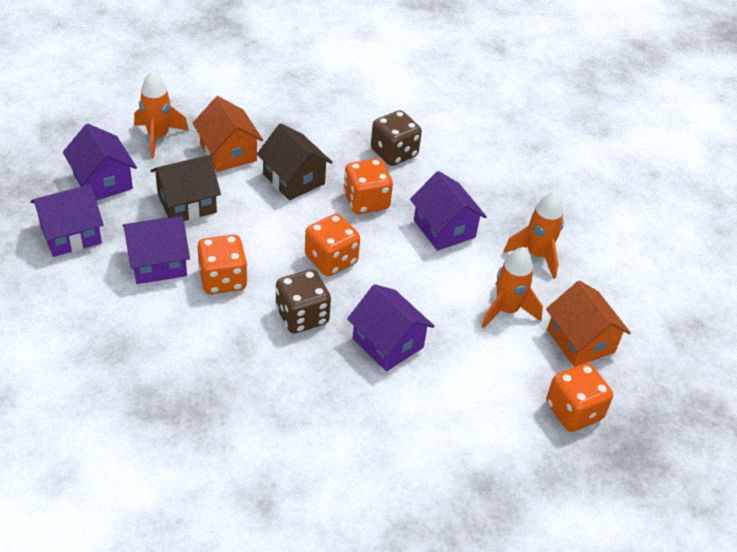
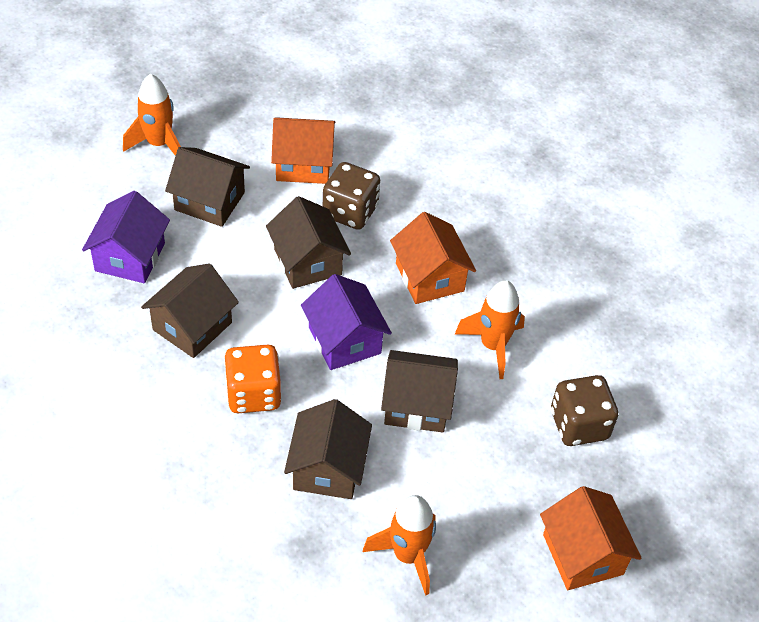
brown house: 2 -> 5
orange dice: 4 -> 1
orange house: 2 -> 3
purple house: 5 -> 2

